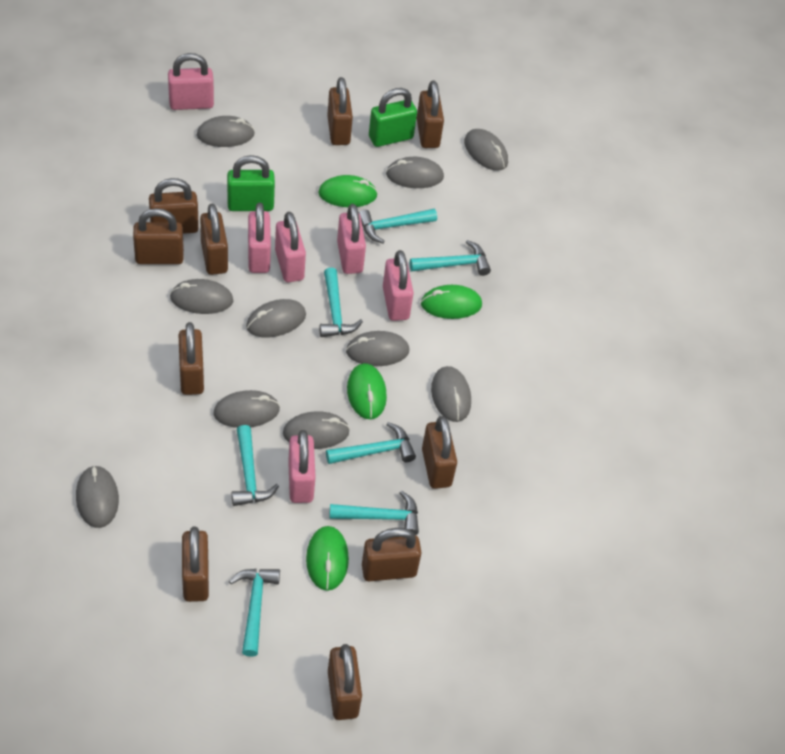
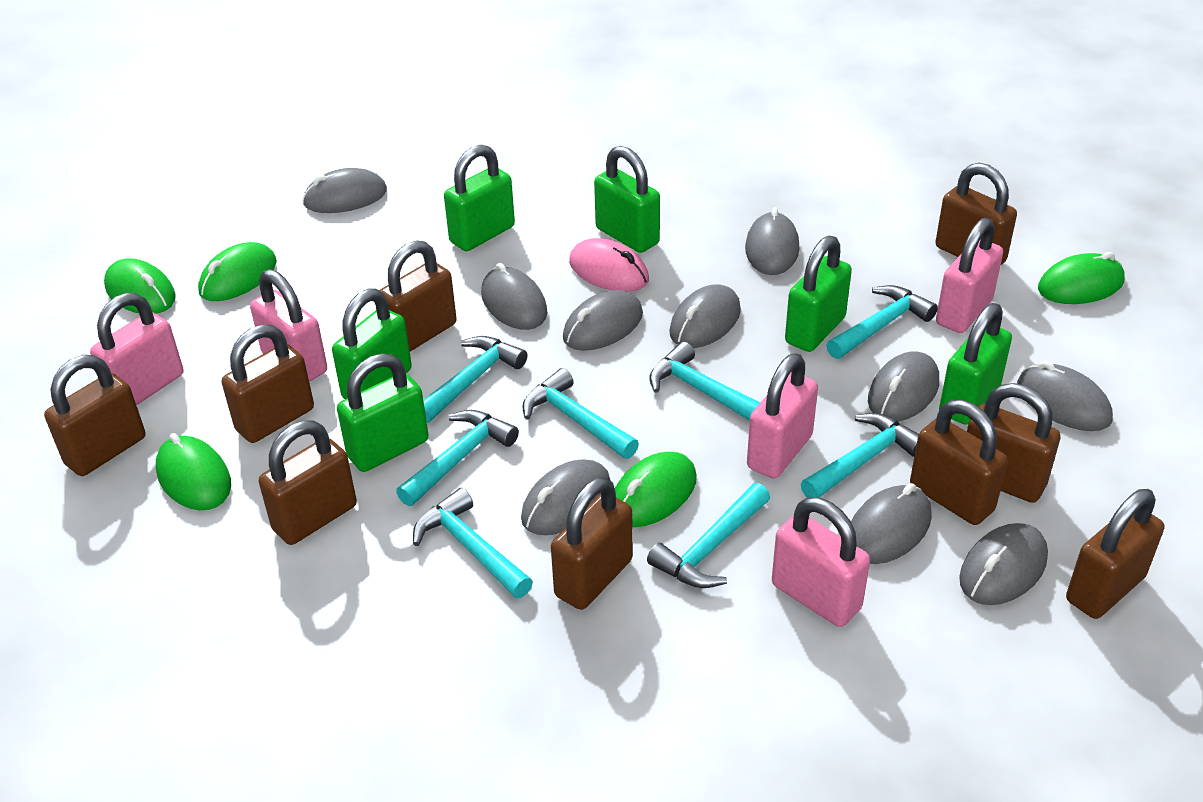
brown padlock: 10 -> 9
green mouse: 4 -> 5
green padlock: 2 -> 6
pink mouse: 0 -> 1
pink padlock: 6 -> 5
turquoise hammer: 7 -> 8

